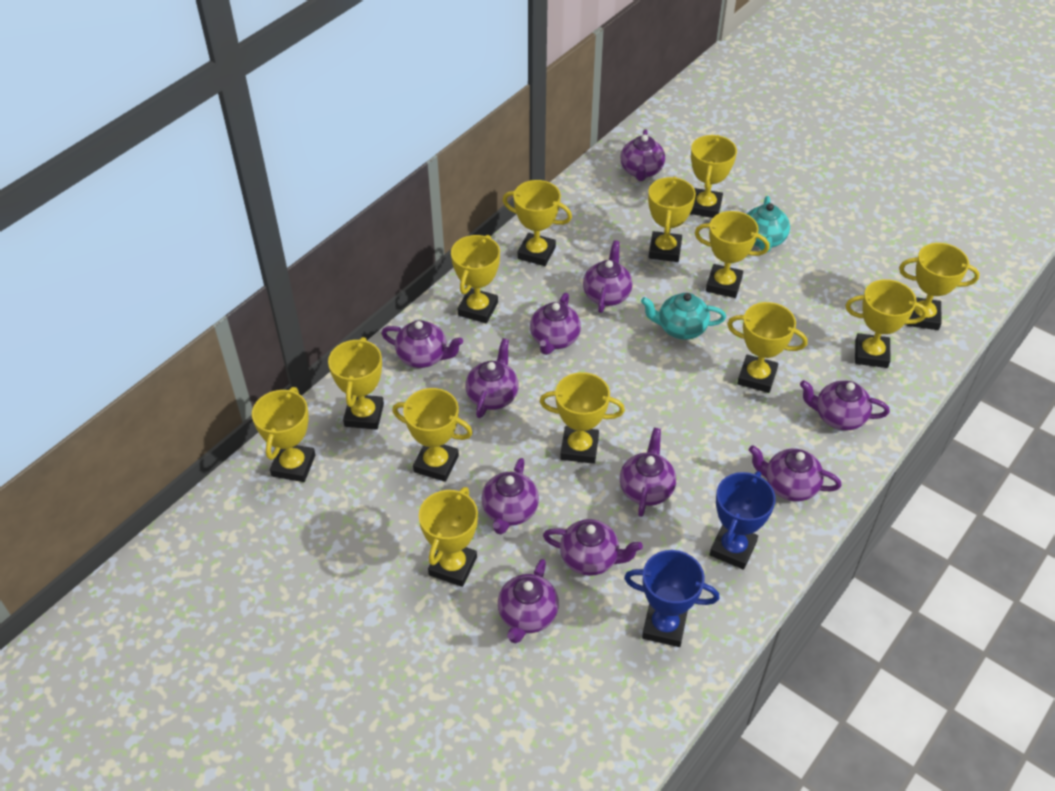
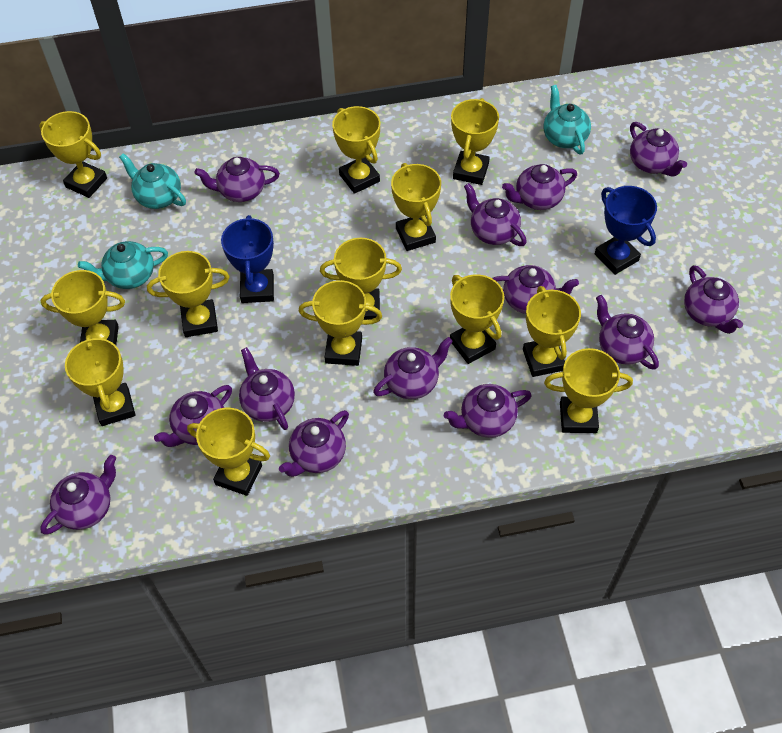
purple teapot: 11 -> 13
turquoise teapot: 2 -> 3

